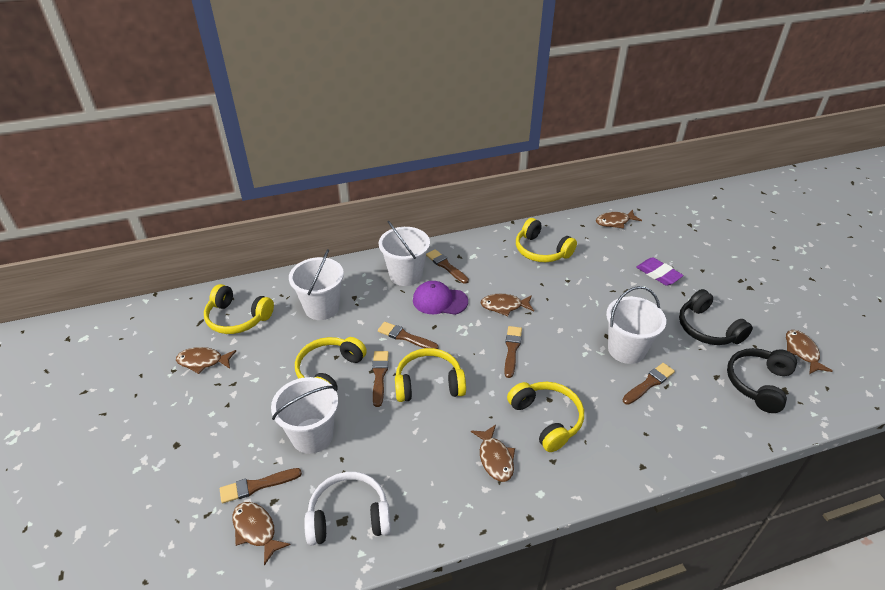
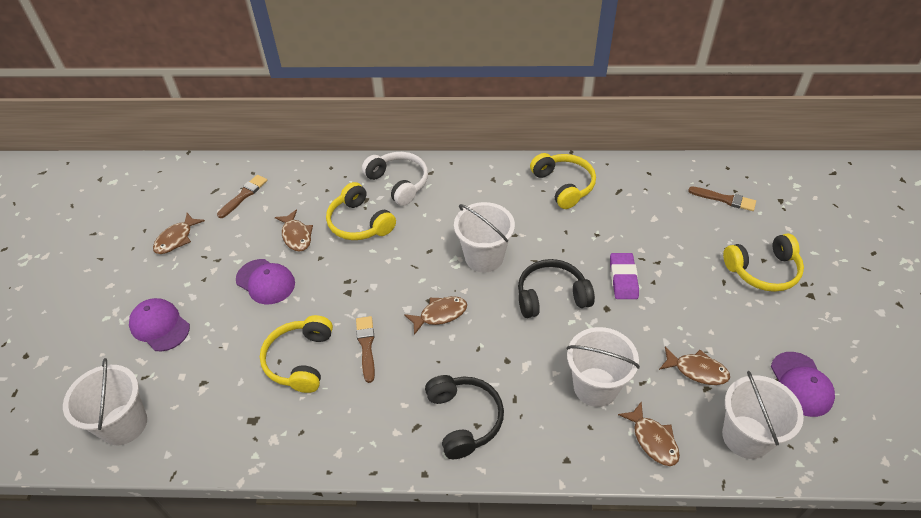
brown brush: 6 -> 3
brown fish: 6 -> 5
purple cap: 1 -> 3
yellow headphones: 5 -> 4

